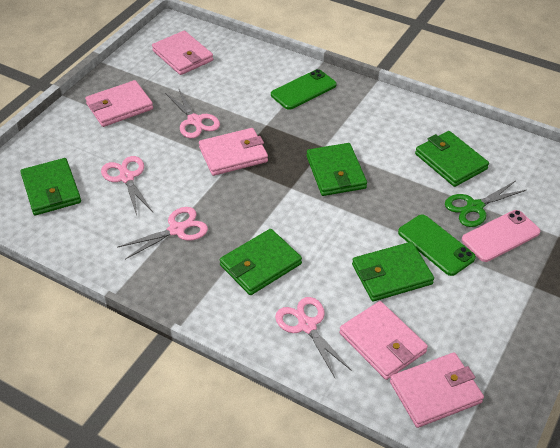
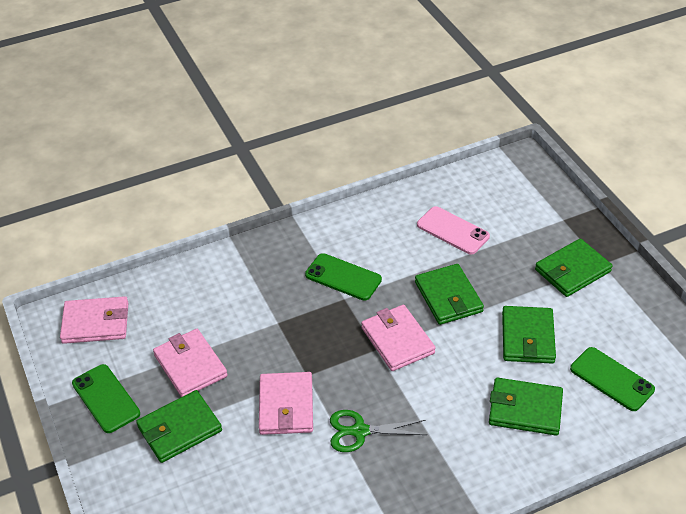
green phone: 2 -> 3
pink scissors: 4 -> 0
pink wallet: 5 -> 4

